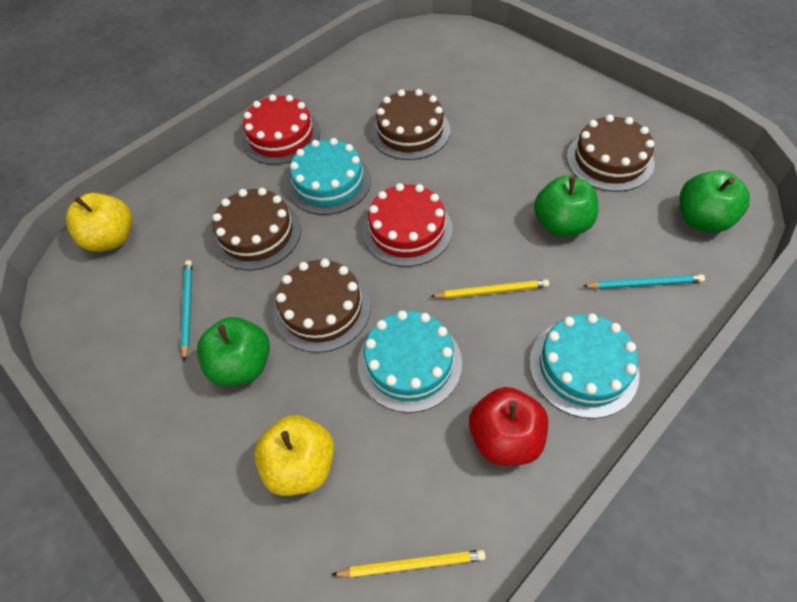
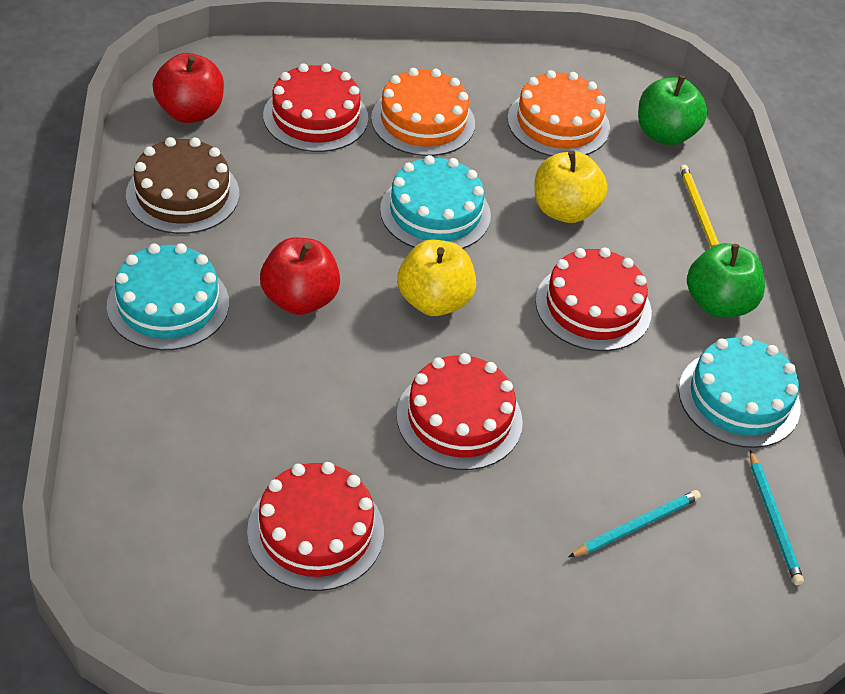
brown cake: 4 -> 1
green apple: 3 -> 2
orange cake: 0 -> 2
red apple: 1 -> 2
red cake: 2 -> 4
yellow pencil: 2 -> 1

